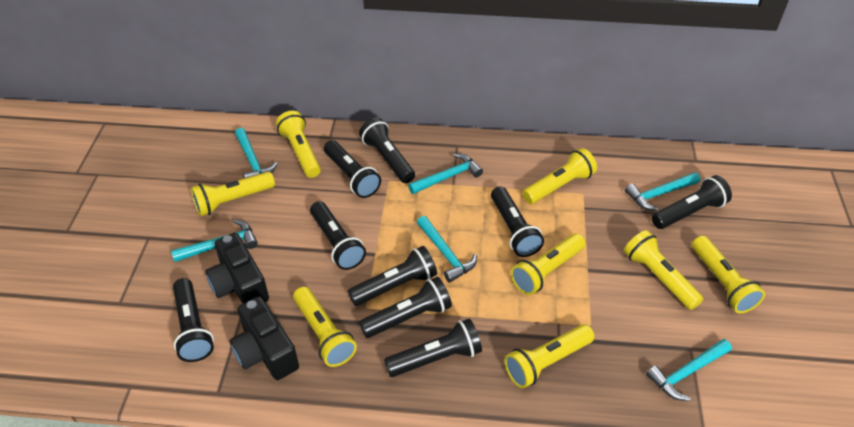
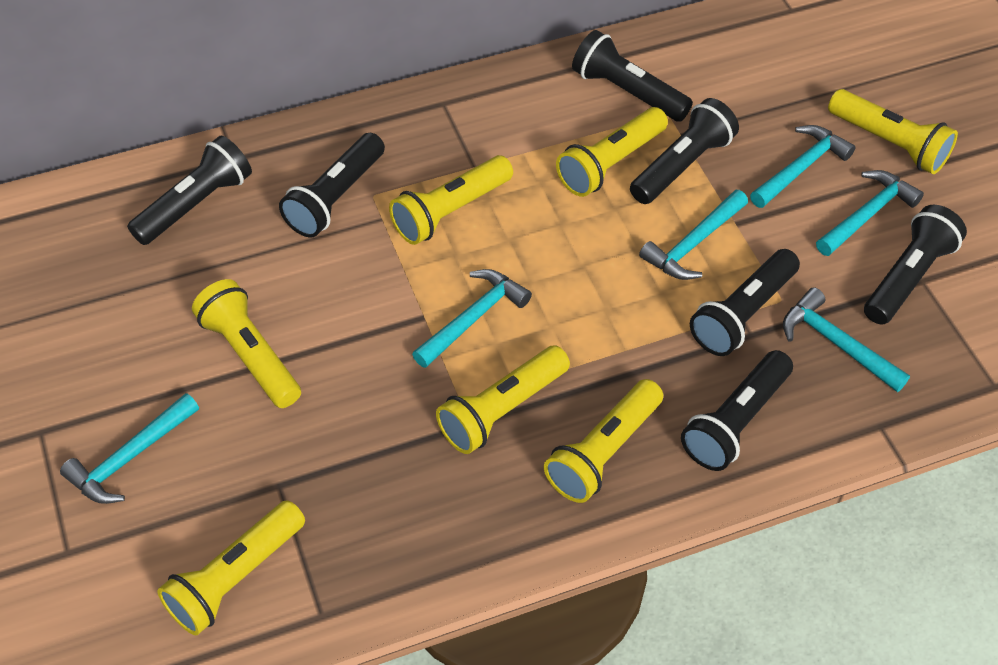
black camera: 2 -> 0
black flashlight: 9 -> 7
yellow flashlight: 8 -> 7

